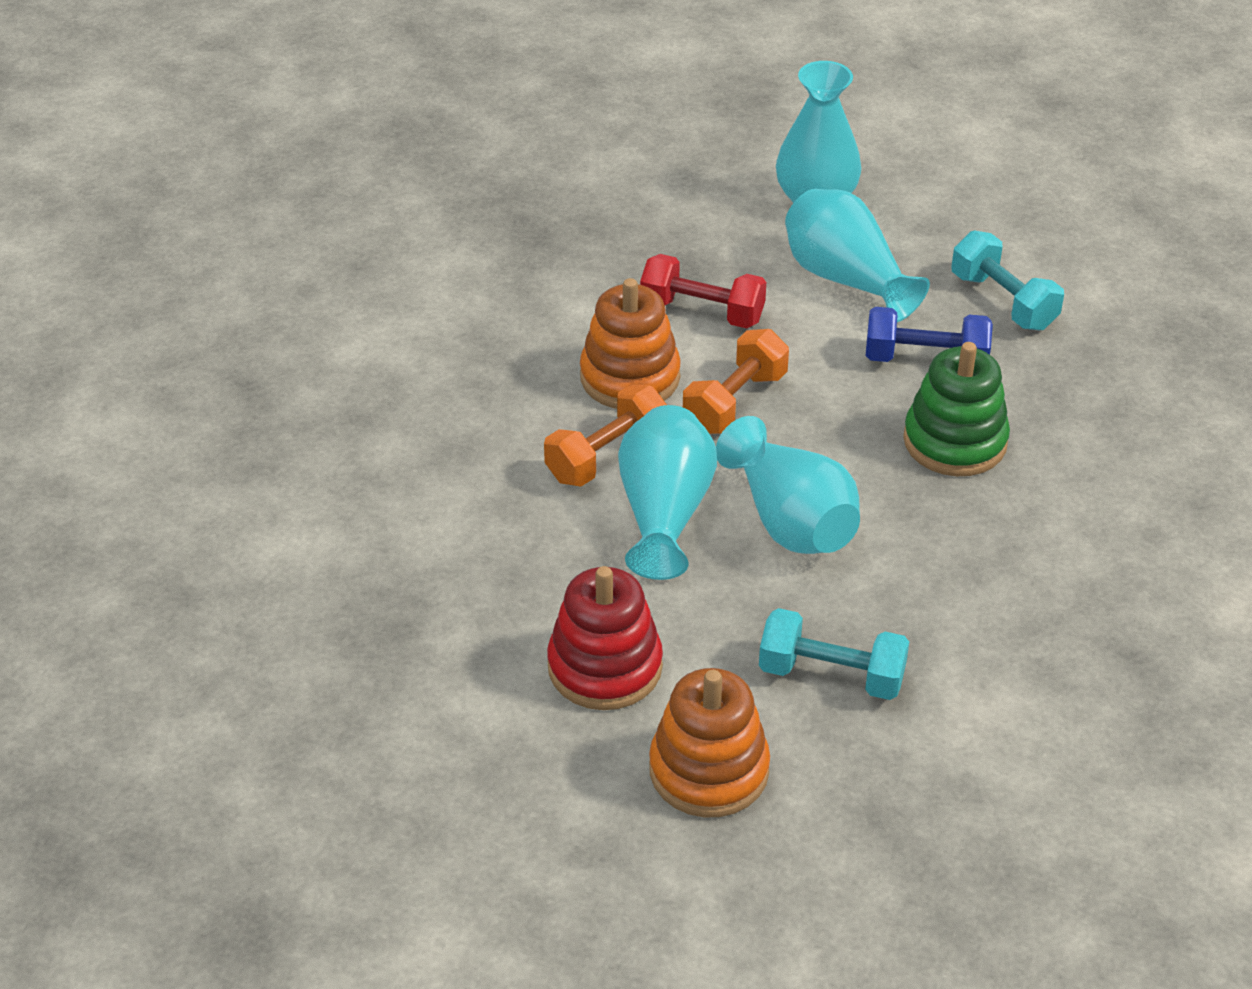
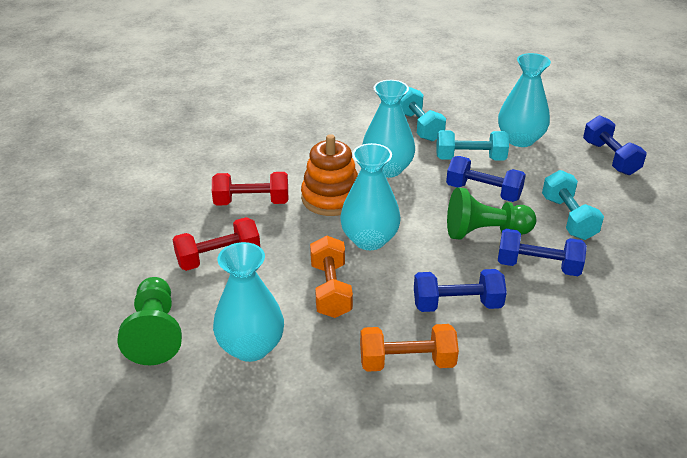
blue dumbbell: 1 -> 4
green pawn: 0 -> 2
green stacking toy: 1 -> 0
orange stacking toy: 2 -> 1
red dumbbell: 1 -> 2
red stacking toy: 1 -> 0
turquoise dumbbell: 2 -> 3

